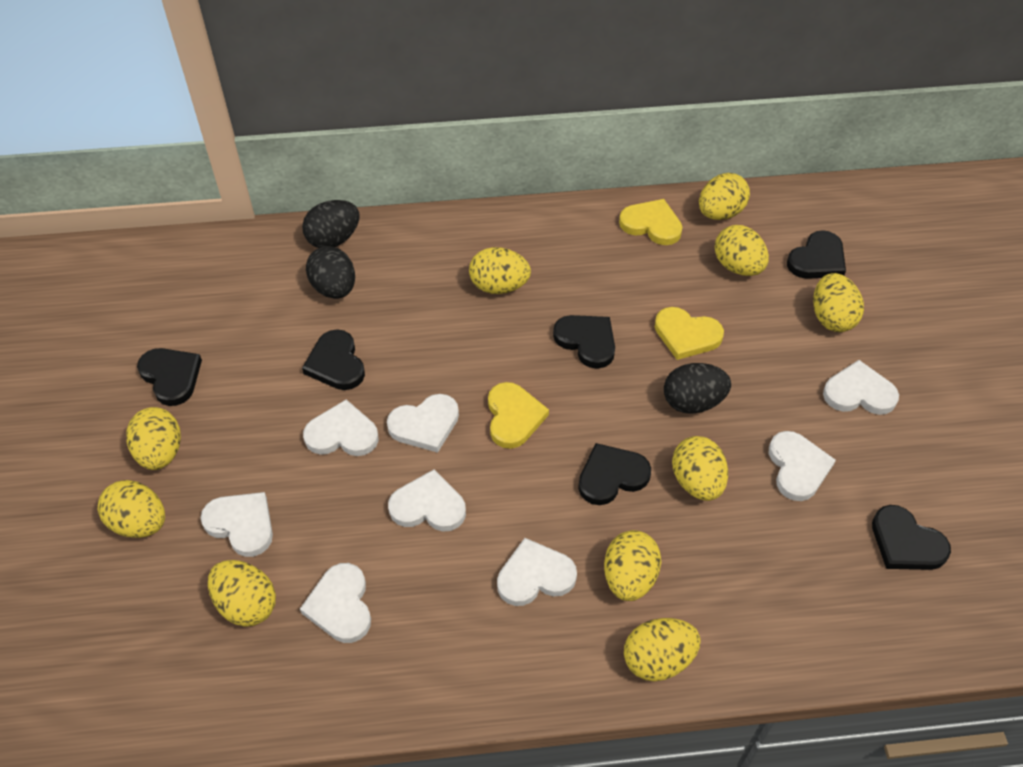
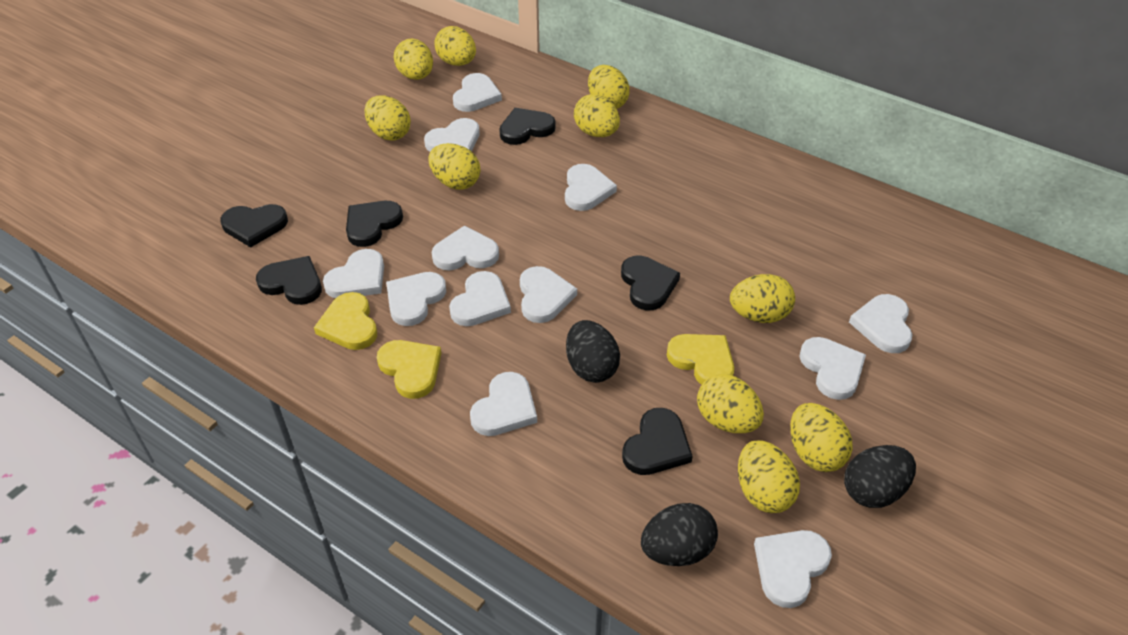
white heart: 8 -> 12

